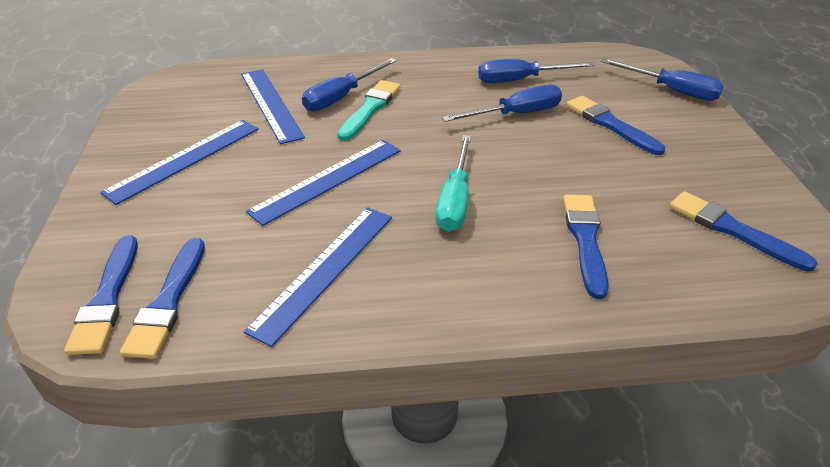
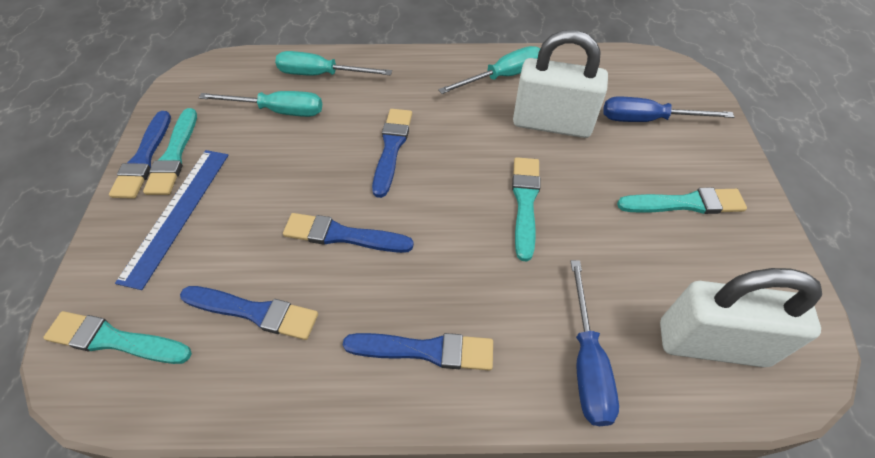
blue ruler: 4 -> 1
blue screwdriver: 4 -> 2
turquoise brush: 1 -> 4
turquoise screwdriver: 1 -> 3
white padlock: 0 -> 2

